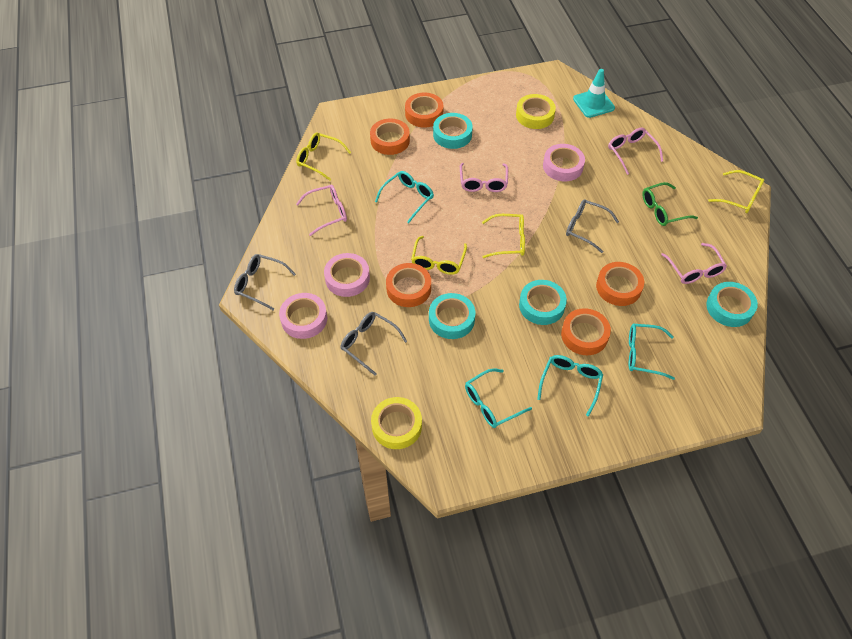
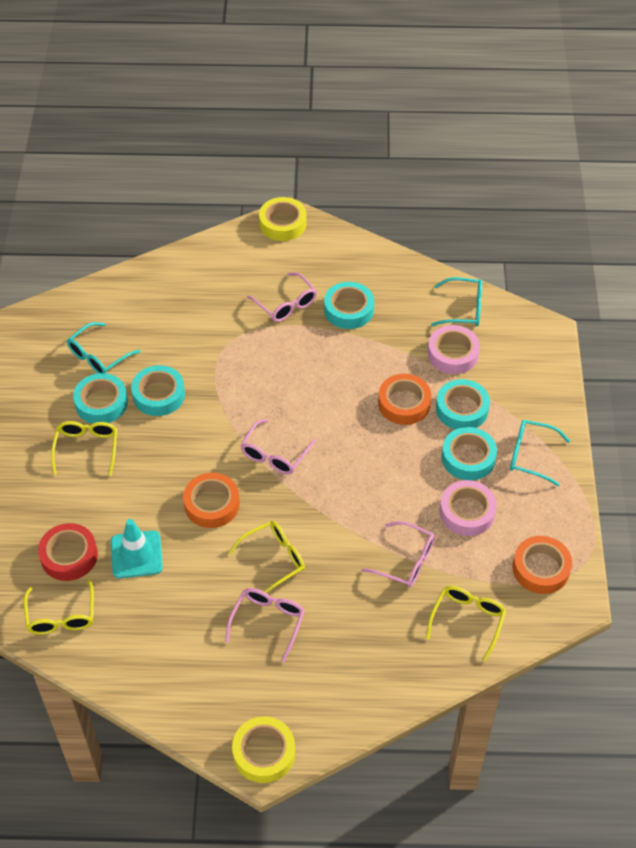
green glasses: 1 -> 0
grey glasses: 3 -> 0
orange tape: 5 -> 3
pink tape: 3 -> 2
red tape: 0 -> 1
turquoise glasses: 4 -> 3
turquoise tape: 4 -> 5

